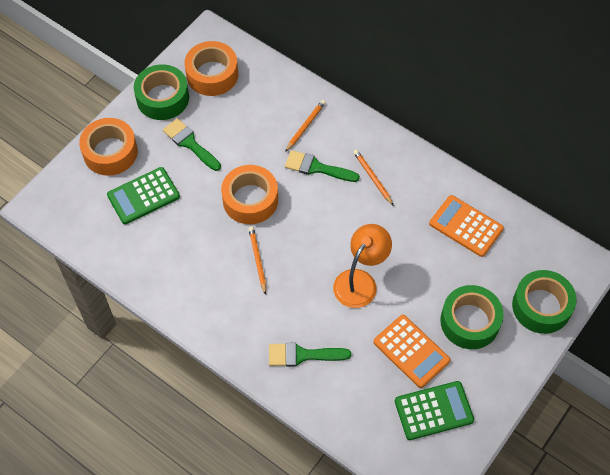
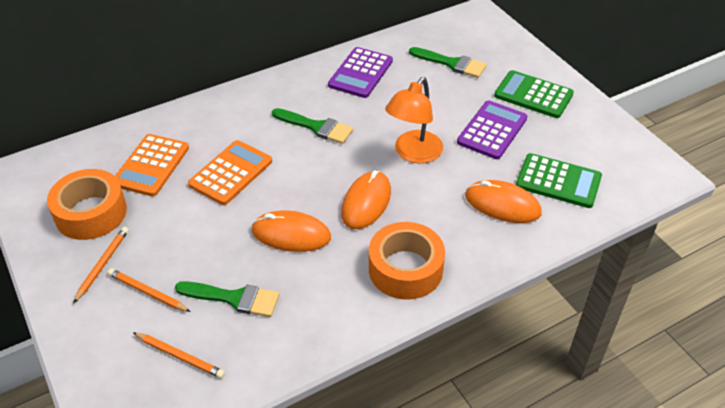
green tape: 3 -> 0
orange mouse: 0 -> 3
orange tape: 3 -> 2
purple calculator: 0 -> 2

